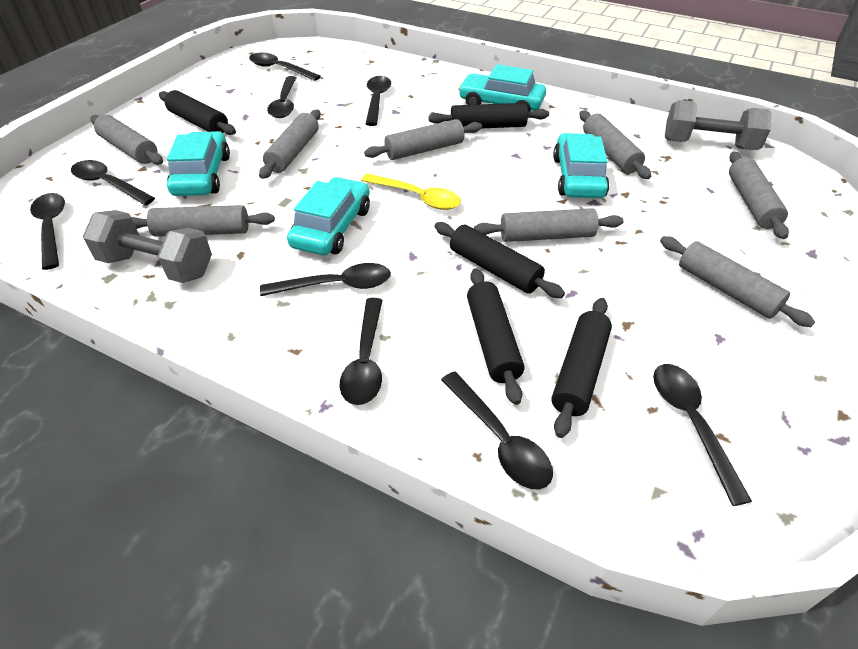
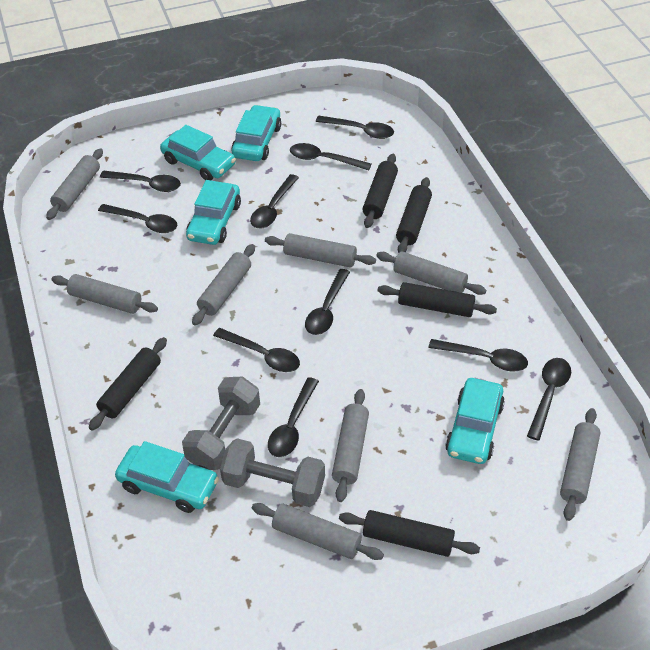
black spoon: 9 -> 10
turquoise car: 4 -> 5
yellow spoon: 1 -> 0

